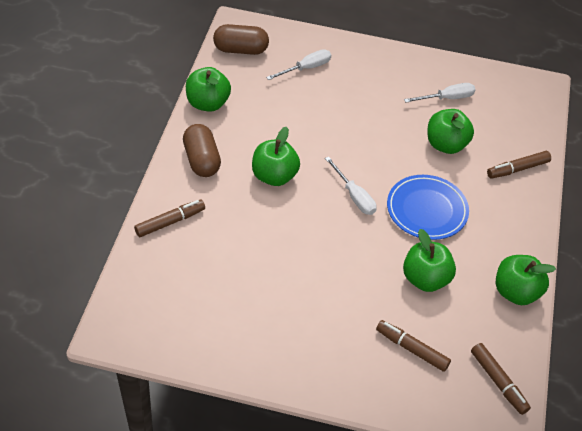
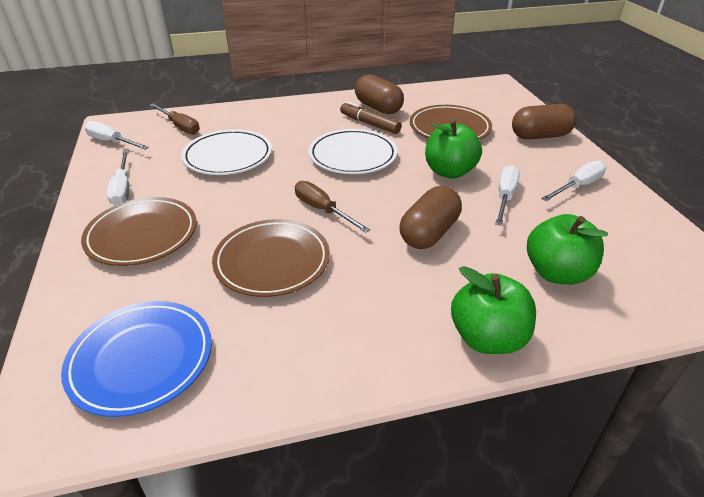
brown capsule: 2 -> 3
brown marker: 4 -> 1
brown plate: 0 -> 3
brown screwdriver: 0 -> 2
green apple: 5 -> 3
white plate: 0 -> 2
white screwdriver: 3 -> 4

